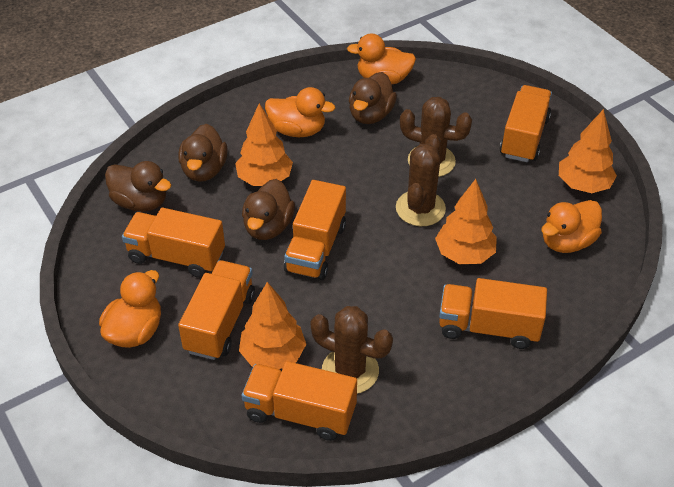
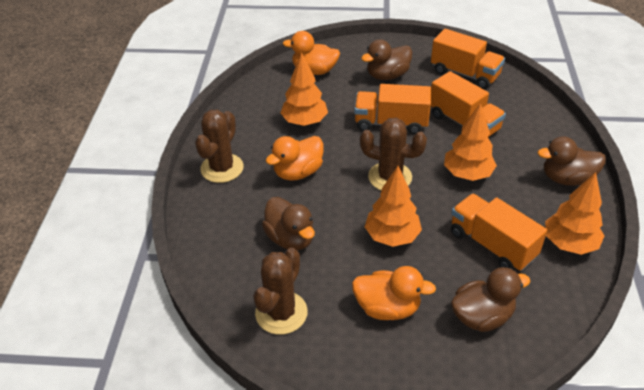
orange duck: 4 -> 3
orange truck: 6 -> 4

